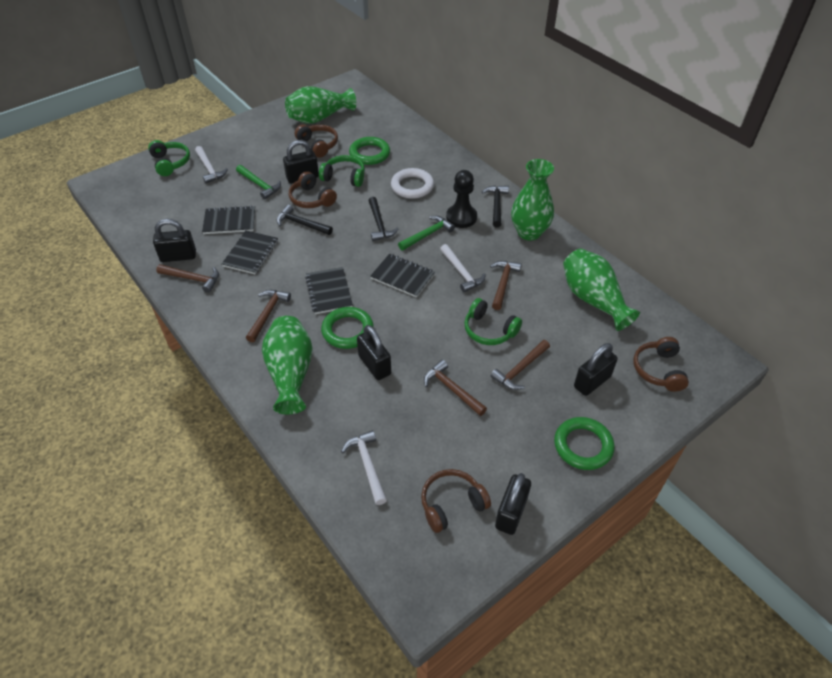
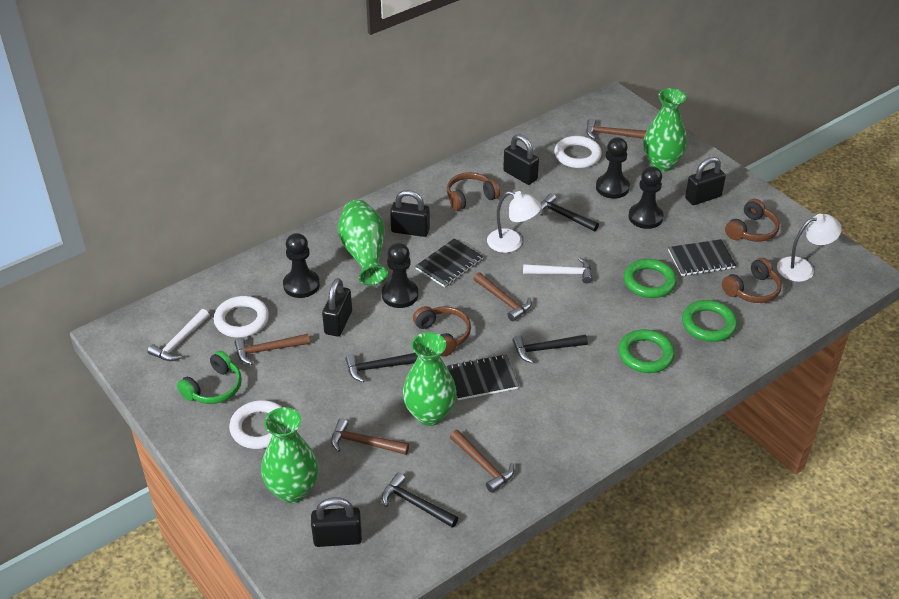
black hammer: 3 -> 4
black notebook: 4 -> 3
black pawn: 1 -> 4
green hammer: 2 -> 0
green headphones: 3 -> 1
white hammer: 3 -> 2
white lamp: 0 -> 2
white ring: 1 -> 3

